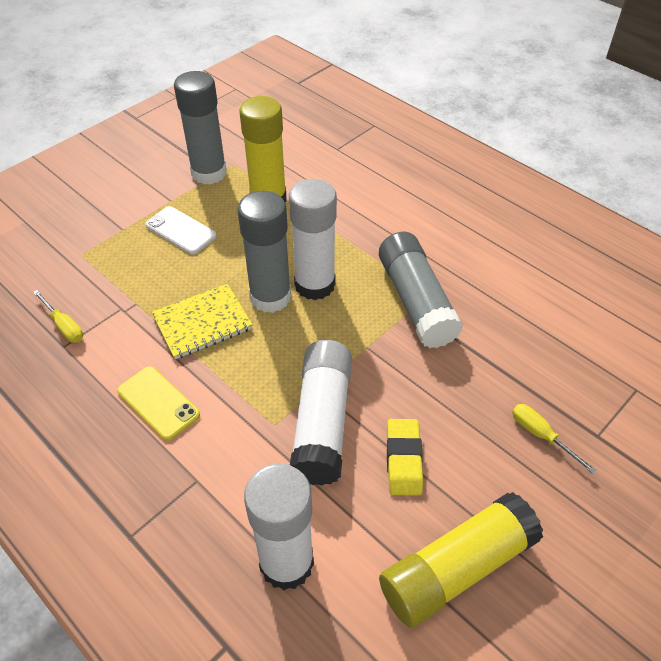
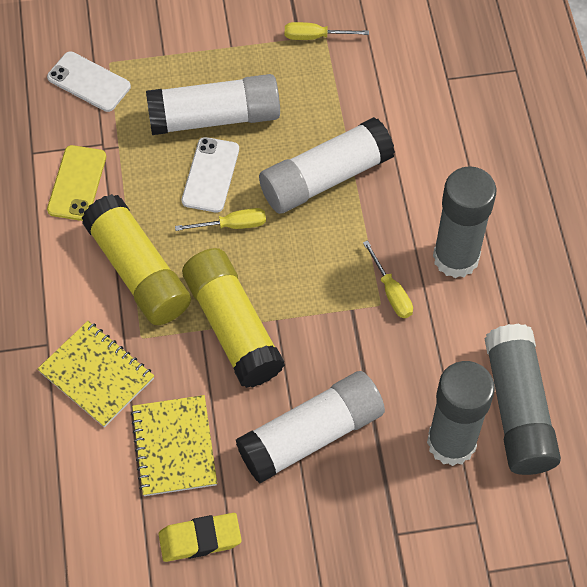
white phone: 1 -> 2
yellow notebook: 1 -> 2
yellow screwdriver: 2 -> 3

